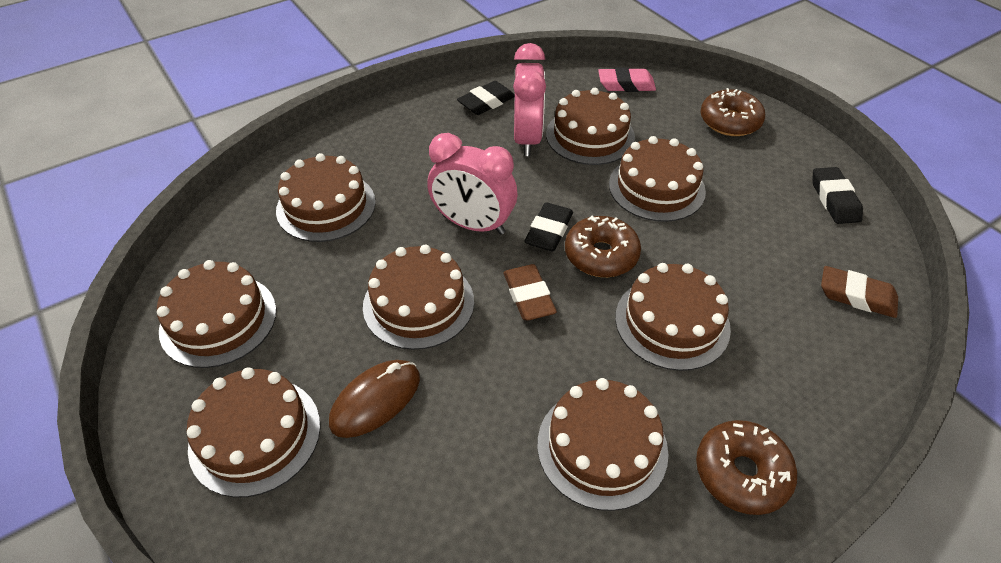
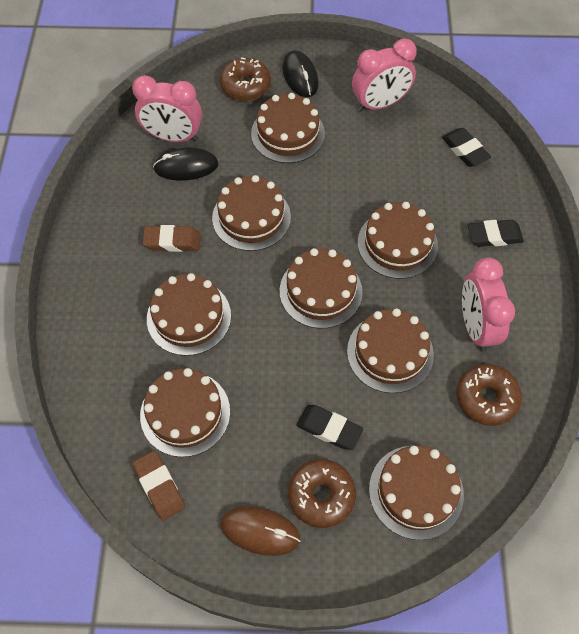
black mouse: 0 -> 2
pink clock: 2 -> 3
pink eraser: 1 -> 0

